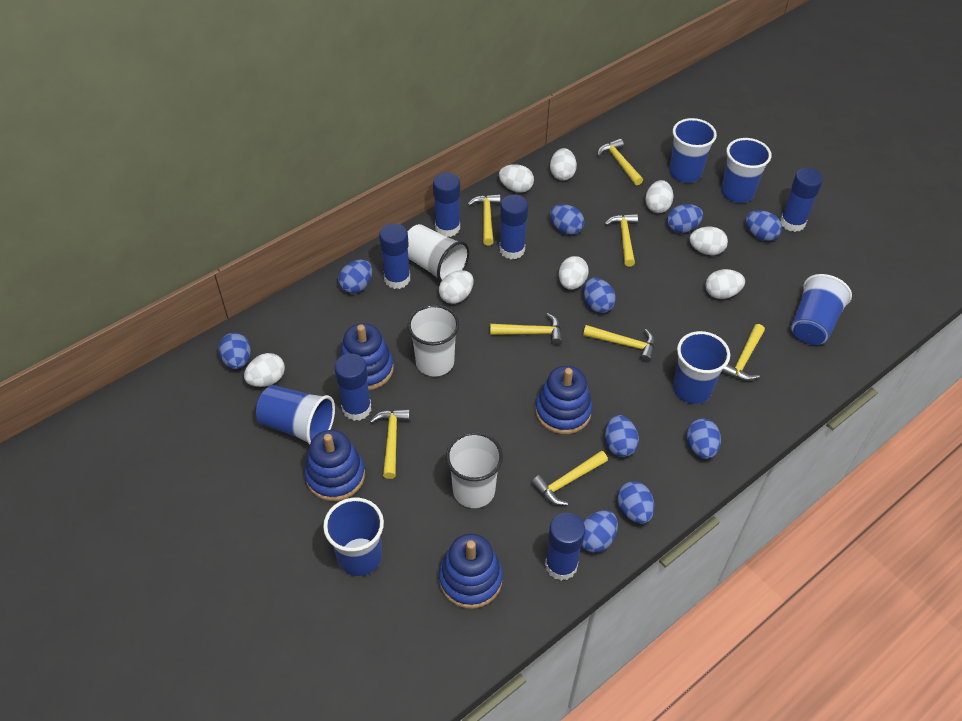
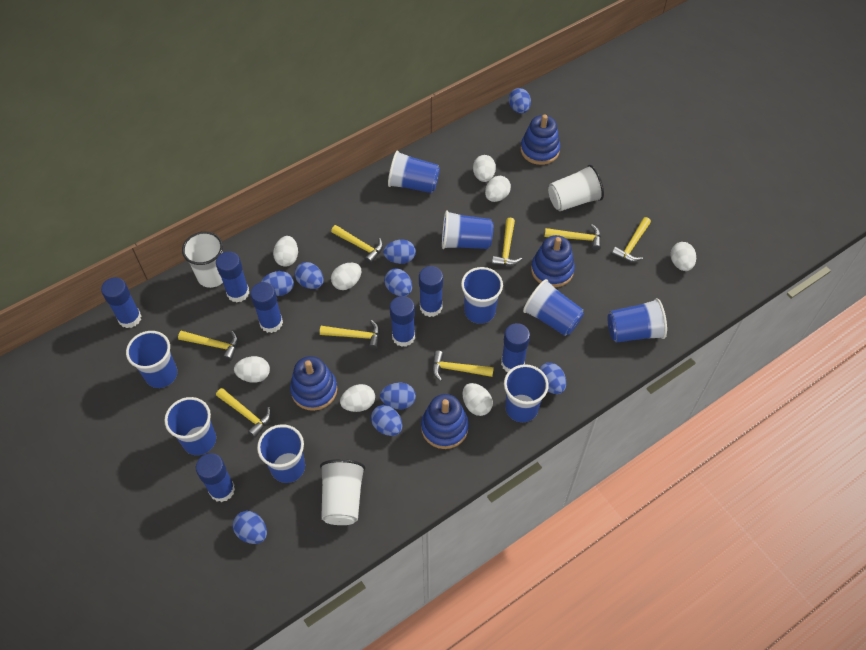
blue cup: 6 -> 9
blue egg: 10 -> 9
blue glue stick: 6 -> 7

